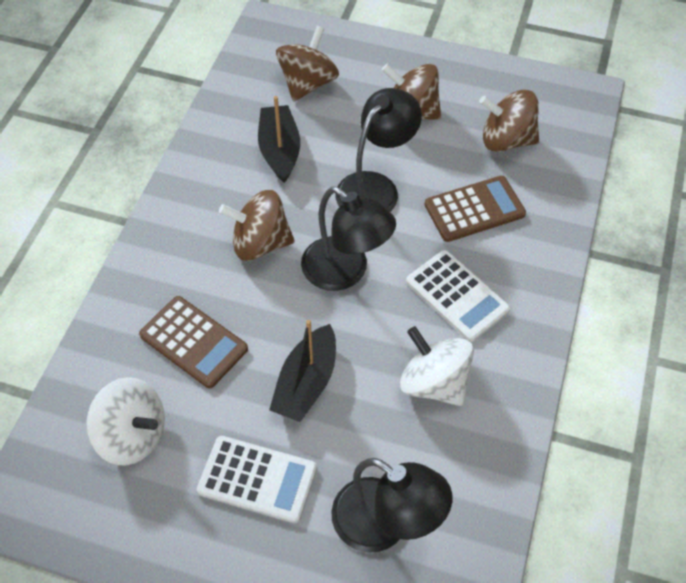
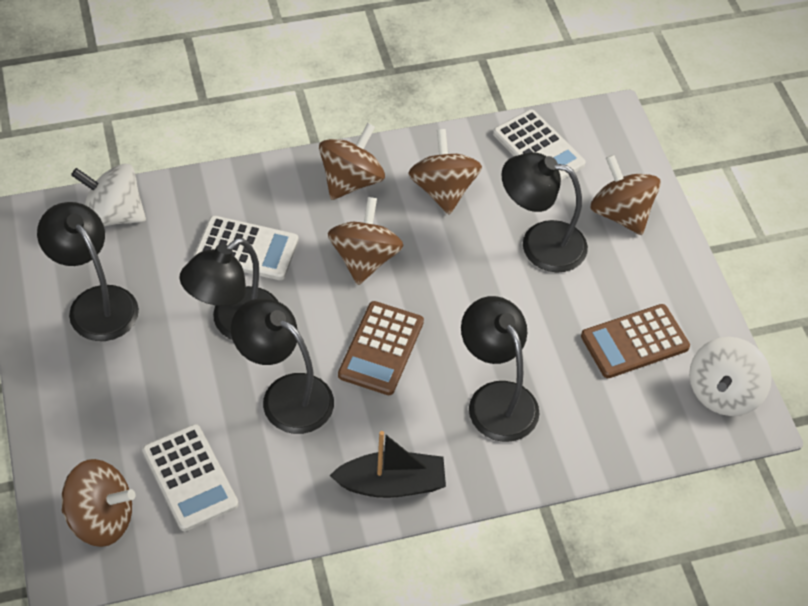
black boat: 2 -> 1
black lamp: 3 -> 5
brown spinning top: 4 -> 5
white calculator: 2 -> 3

